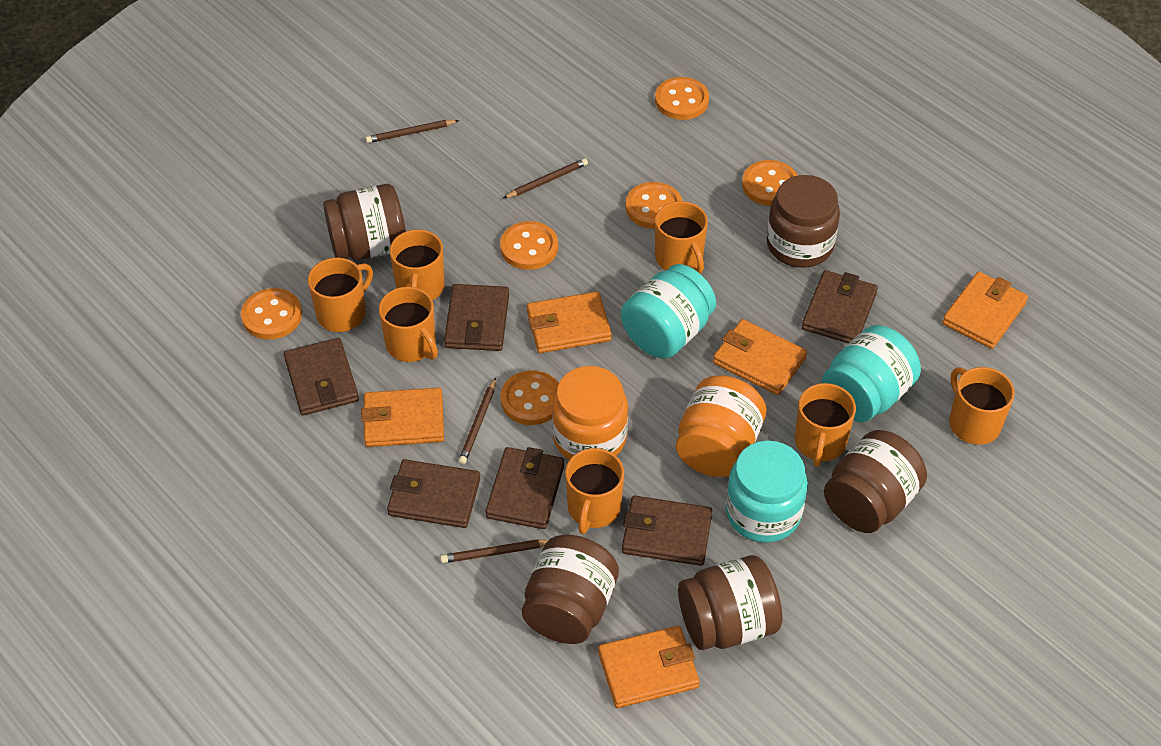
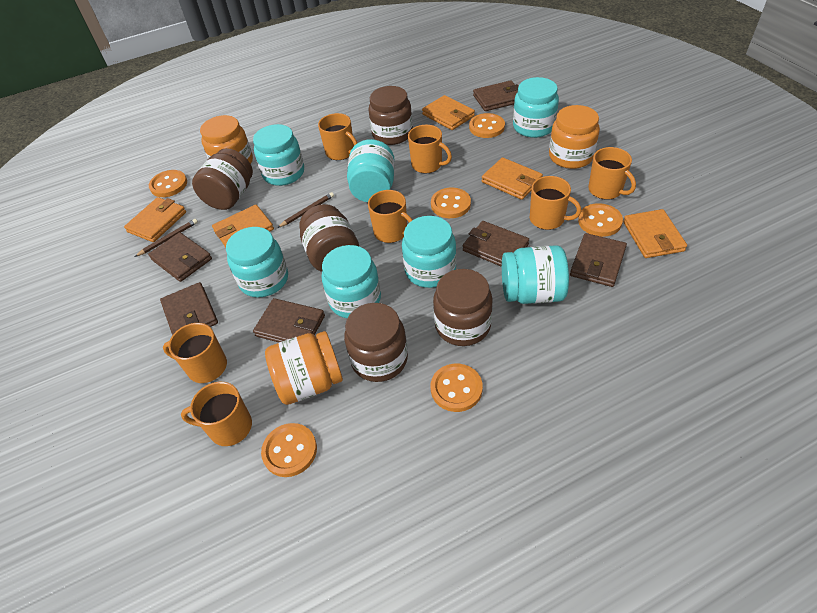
brown pencil: 4 -> 2
orange jar: 2 -> 3
turquoise jar: 3 -> 7

